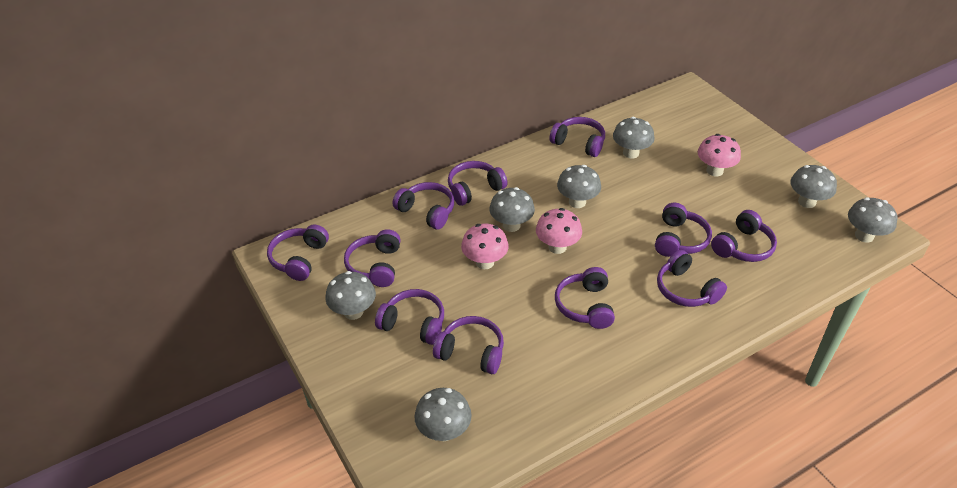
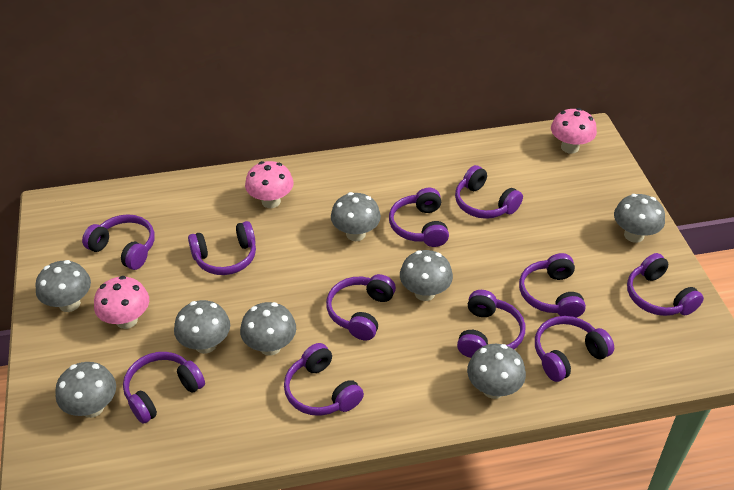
grey mushroom: 7 -> 8

